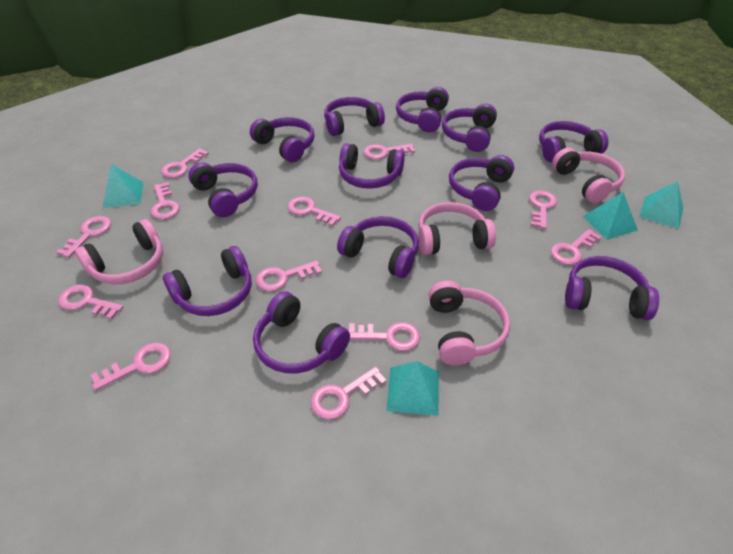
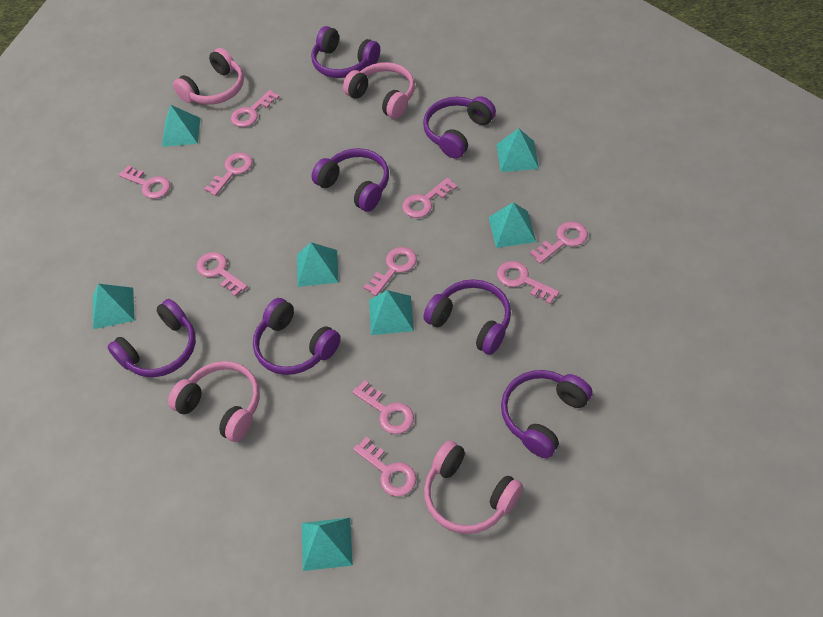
pink key: 12 -> 10
purple headphones: 12 -> 7
turquoise pyramid: 4 -> 7

